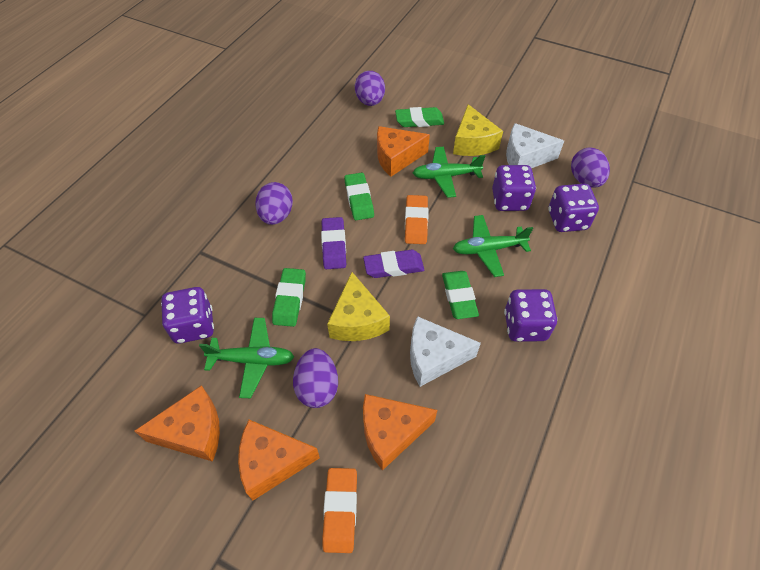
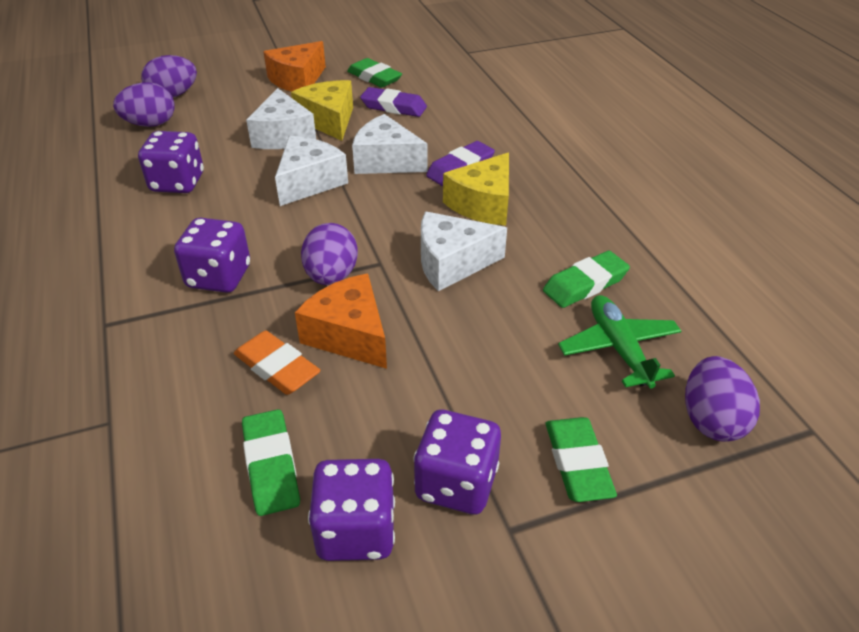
green plane: 3 -> 1
orange cheese: 4 -> 2
orange eraser: 2 -> 1
white cheese: 2 -> 4

